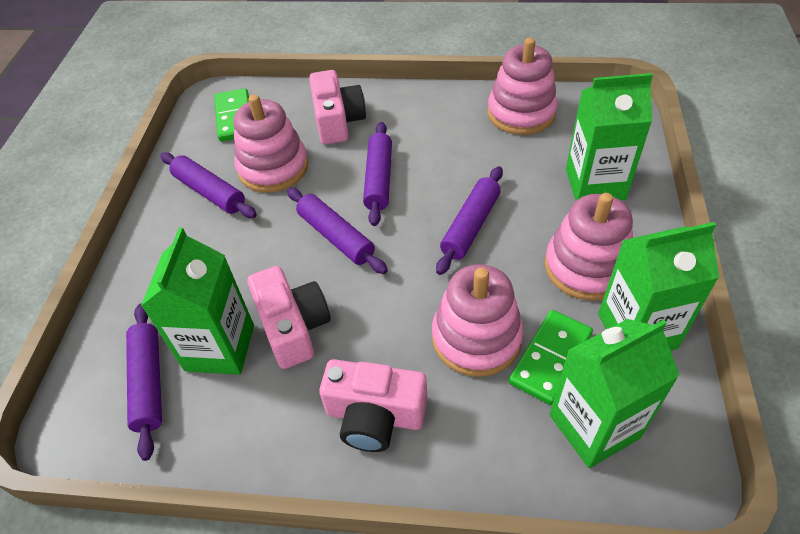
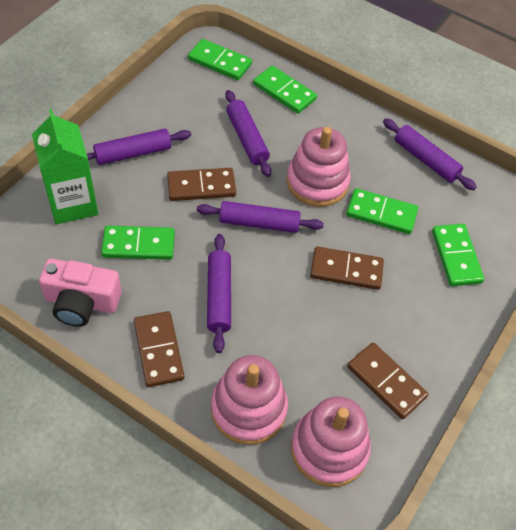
brown domino: 0 -> 4
green carton: 4 -> 1
green domino: 2 -> 5
pink camera: 3 -> 1
pink stacking toy: 4 -> 3

